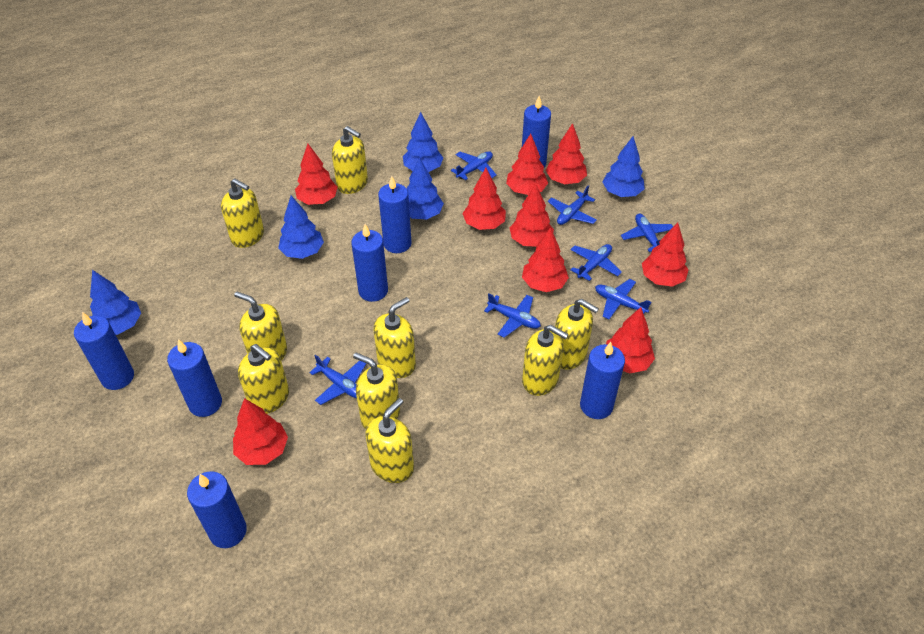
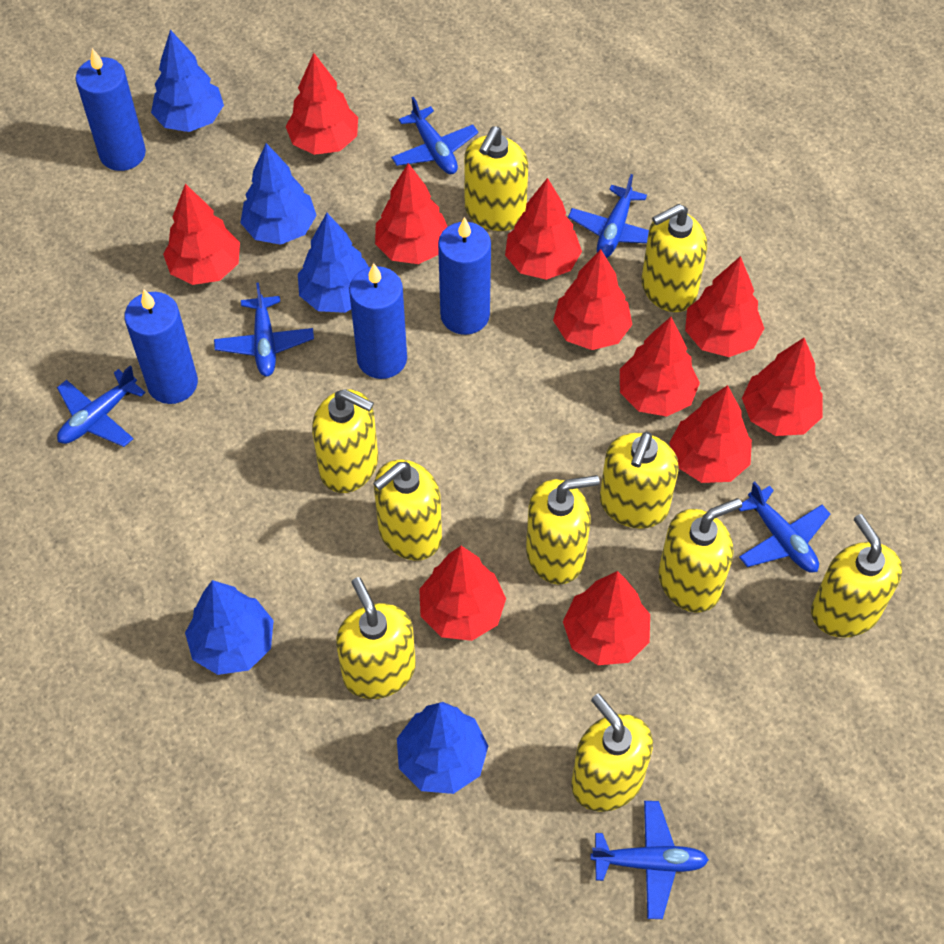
blue candle: 7 -> 4
blue plane: 7 -> 6
red tree: 9 -> 11
yellow soap dispenser: 9 -> 10

